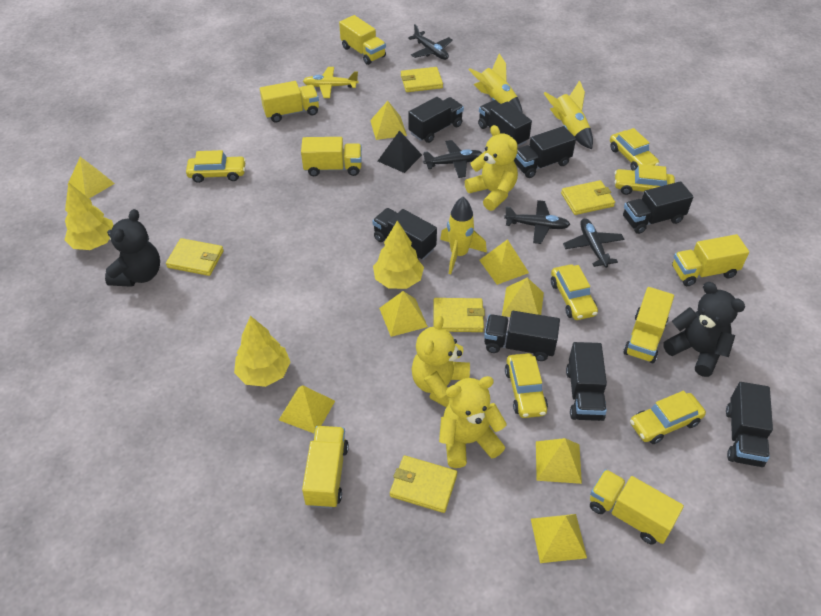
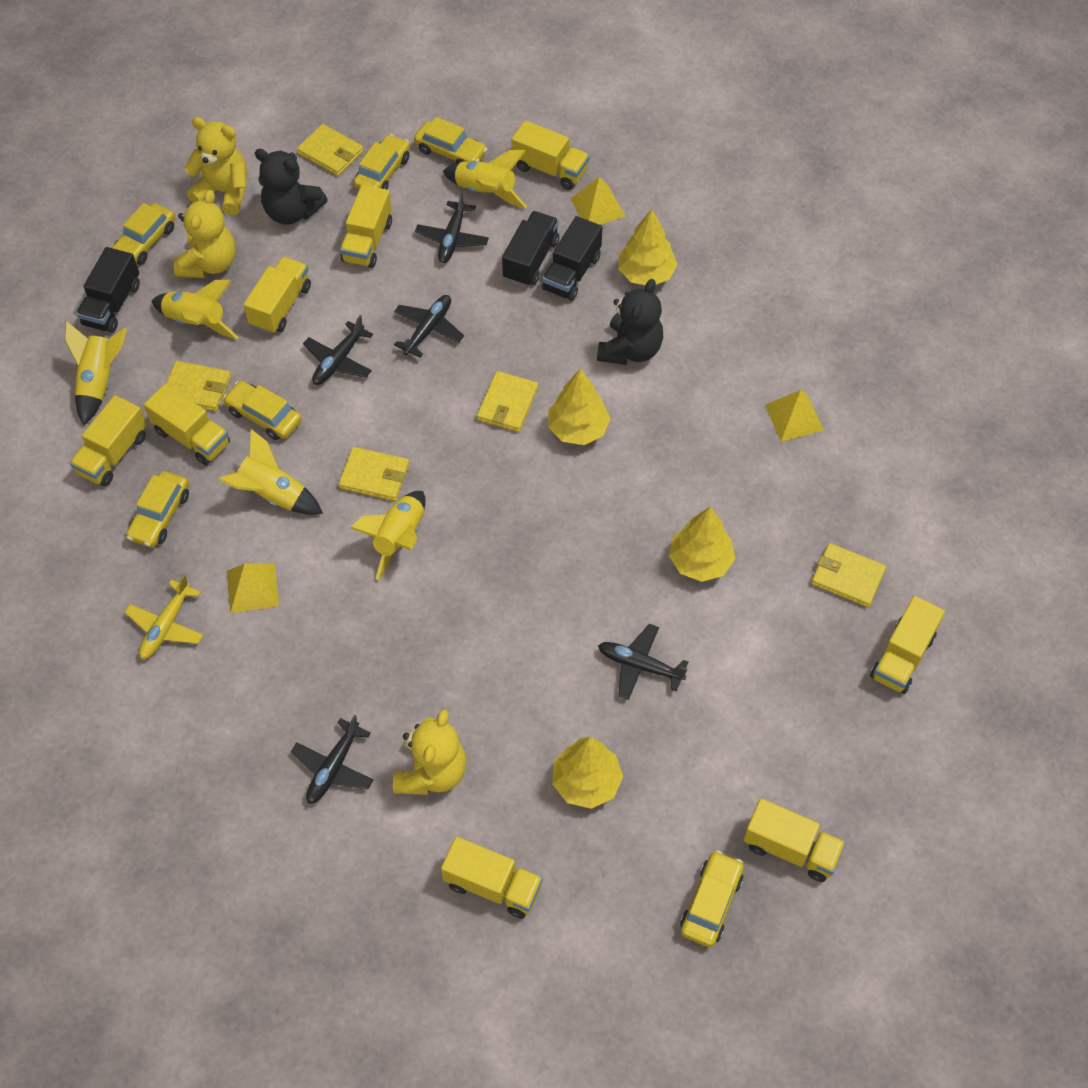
black plane: 4 -> 5
black pyramid: 1 -> 0
black truck: 8 -> 3
yellow pyramid: 8 -> 3
yellow rocket: 3 -> 5
yellow tree: 3 -> 4
yellow truck: 7 -> 8

